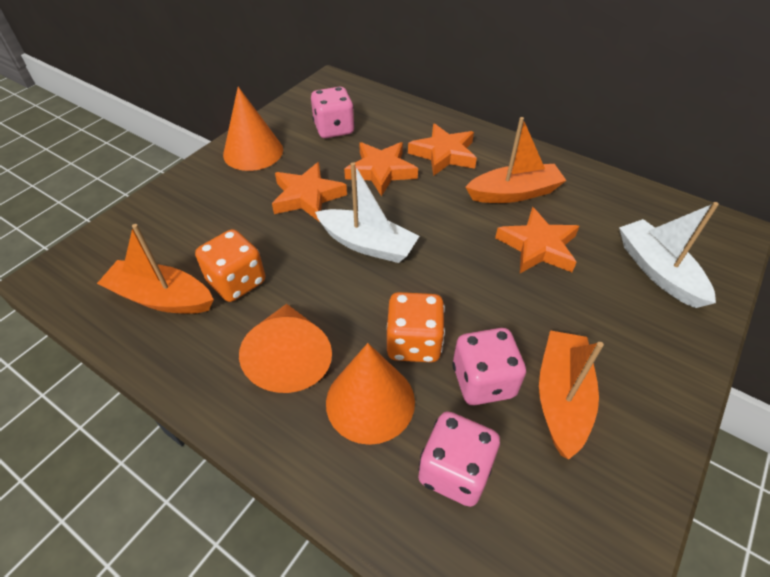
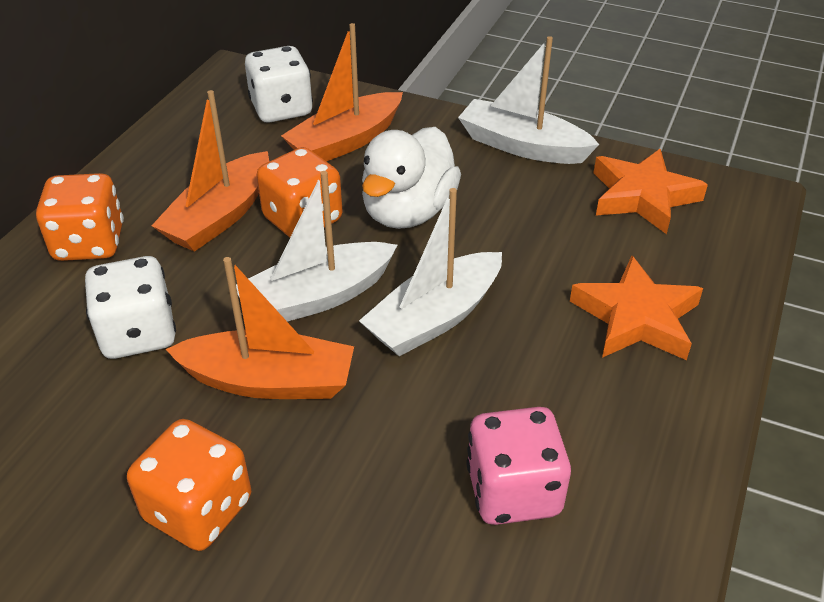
orange cone: 3 -> 0
orange dice: 2 -> 3
orange star: 4 -> 2
pink dice: 3 -> 1
white boat: 2 -> 3
white dice: 0 -> 2
white duck: 0 -> 1

